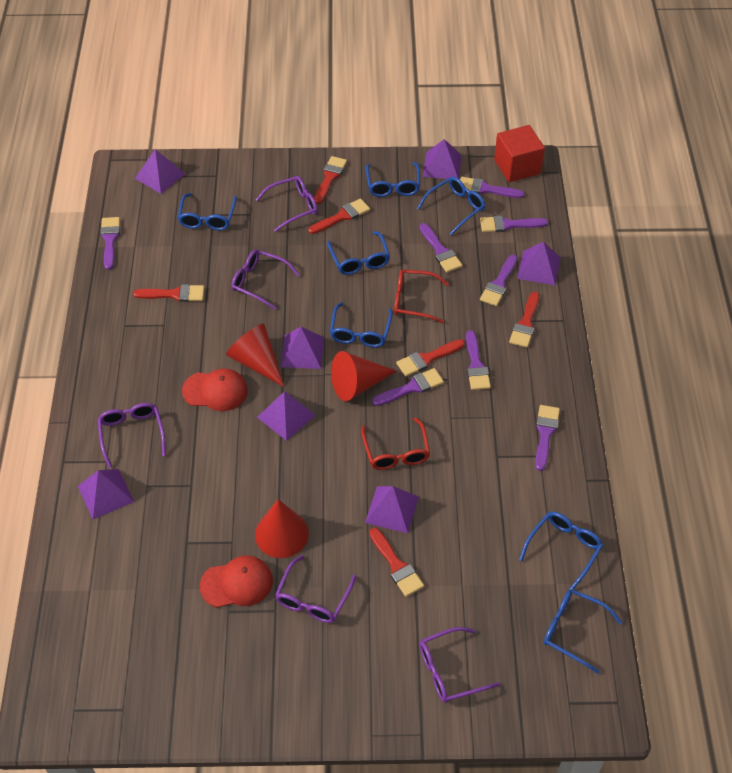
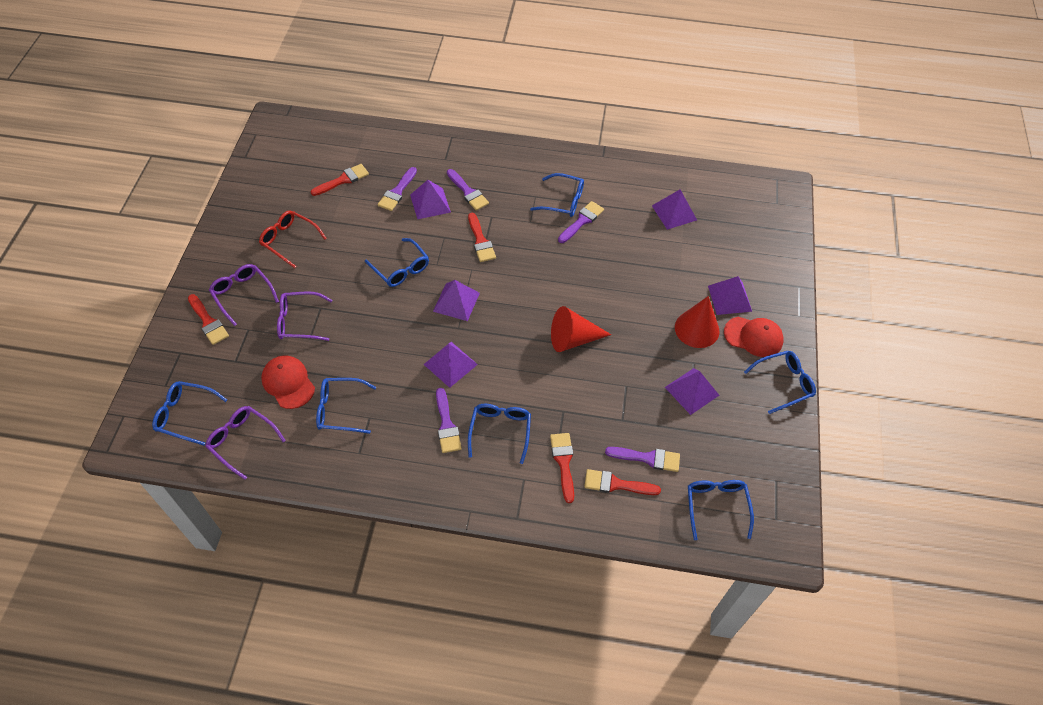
purple brush: 8 -> 5
purple glasses: 5 -> 3
purple pyramid: 7 -> 6
red brush: 6 -> 5
red cone: 3 -> 2
red cube: 1 -> 0
red glasses: 2 -> 1

